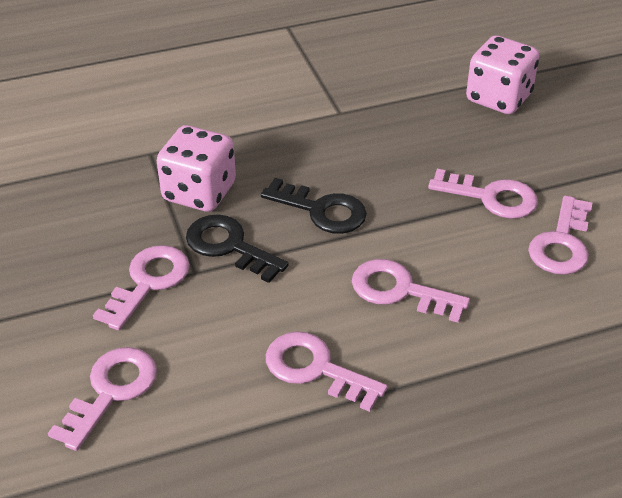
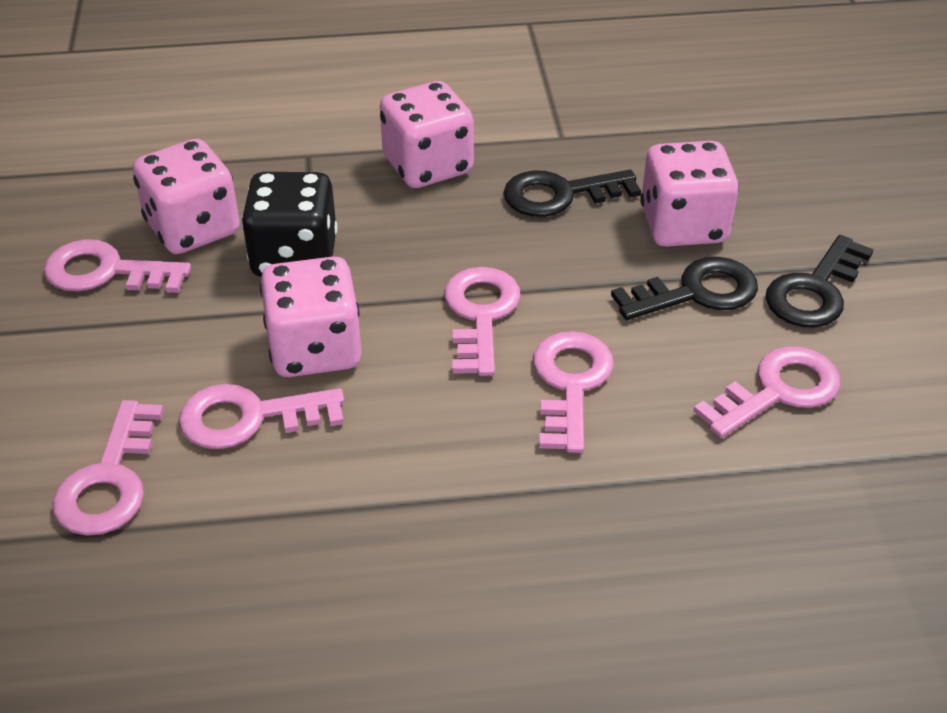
black dice: 0 -> 1
black key: 2 -> 3
pink dice: 2 -> 4

